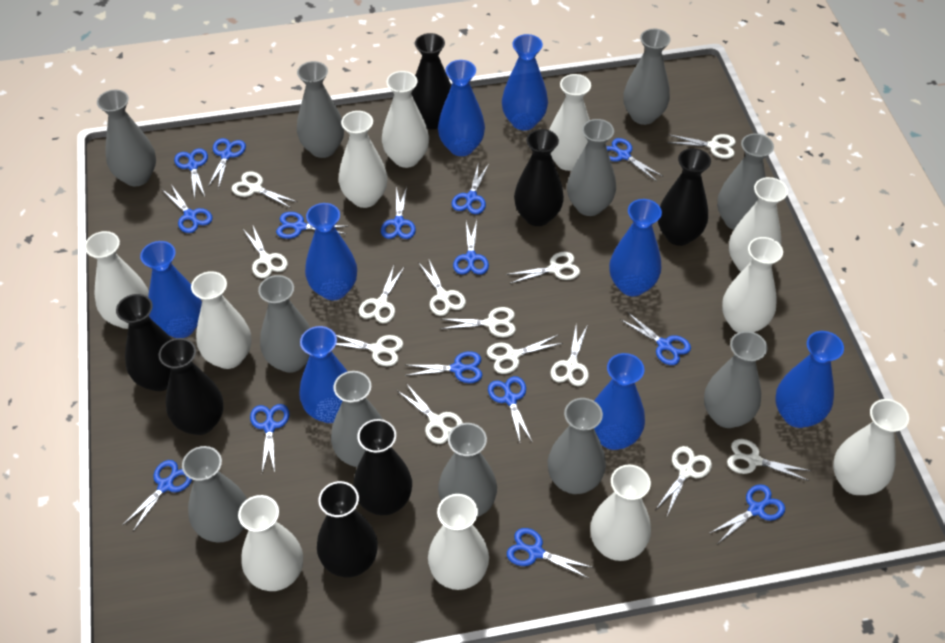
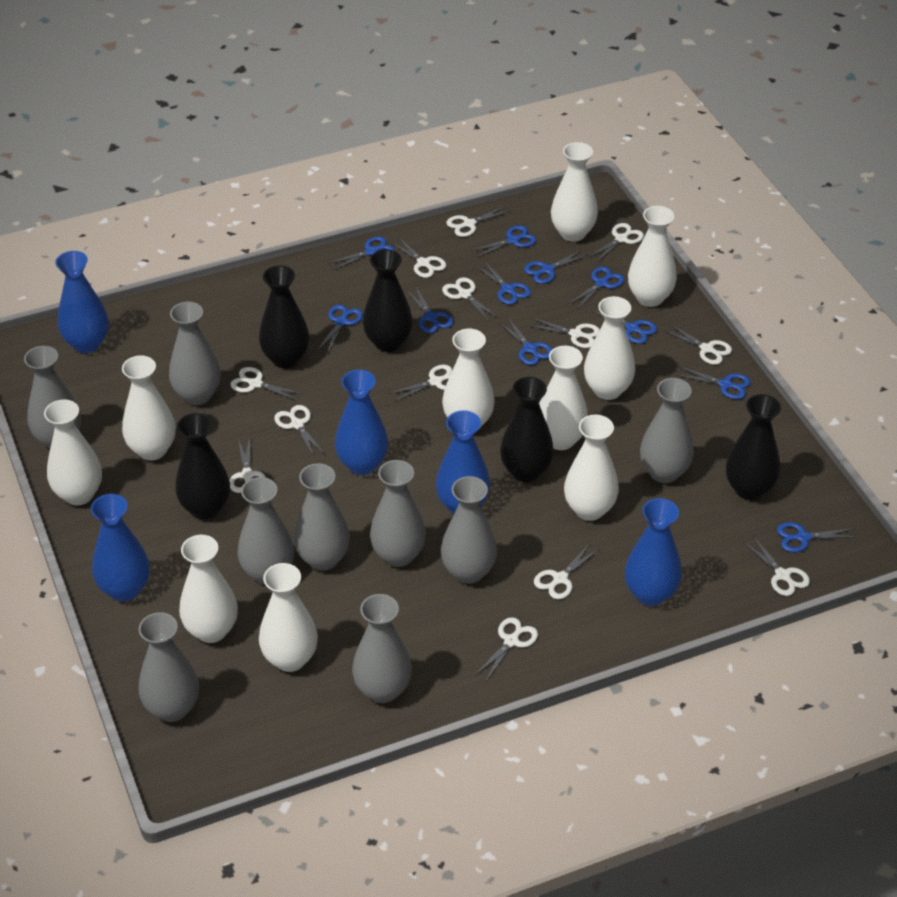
black vase: 7 -> 5
blue scissors: 15 -> 11
blue vase: 8 -> 5
grey vase: 11 -> 9
white vase: 11 -> 10

